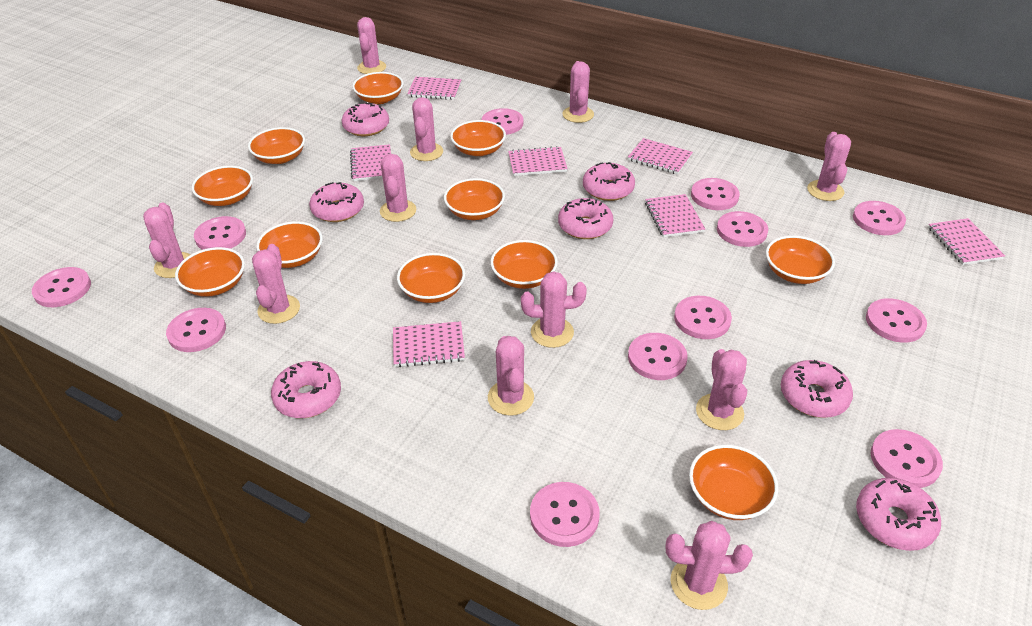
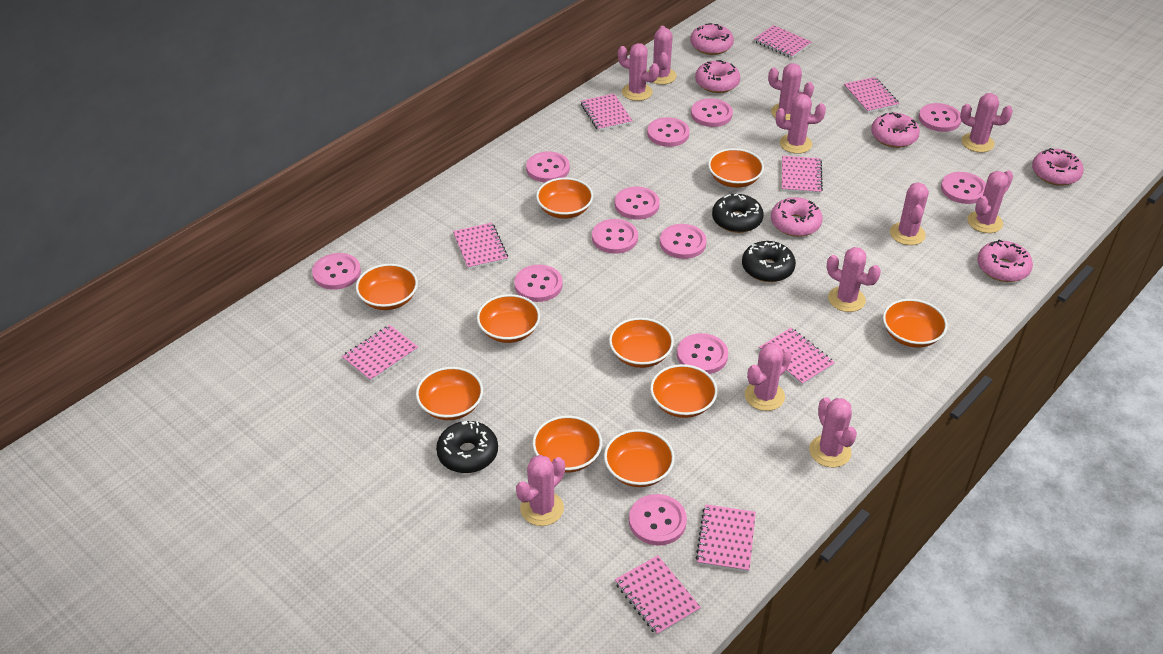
black donut: 0 -> 3
orange bowl: 11 -> 10
pink donut: 7 -> 6
pink notebook: 7 -> 9

